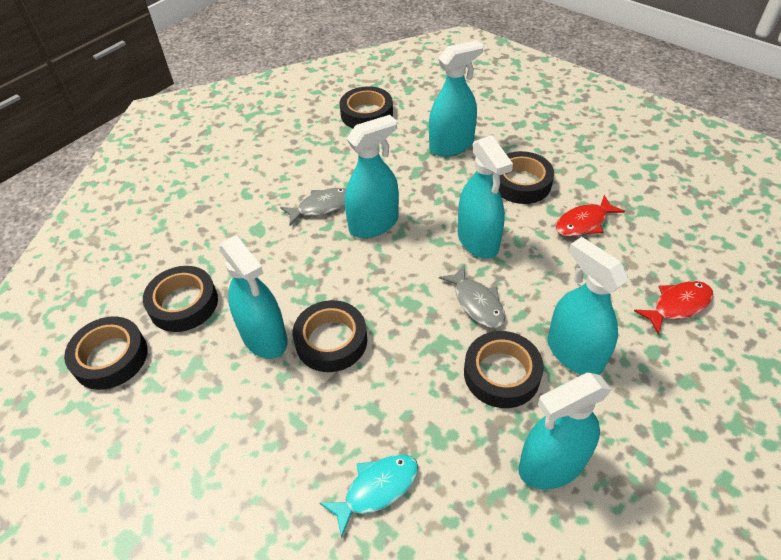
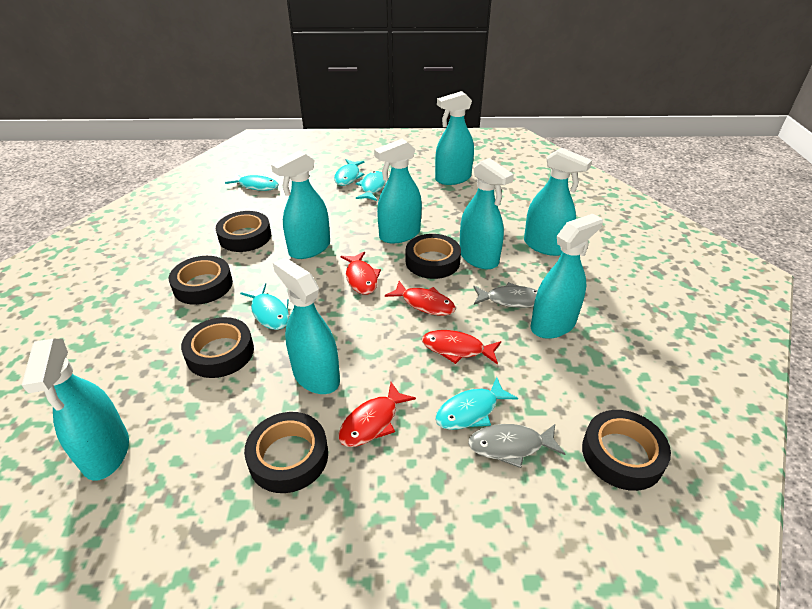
red fish: 2 -> 4
turquoise fish: 1 -> 5
turquoise spray bottle: 6 -> 8

